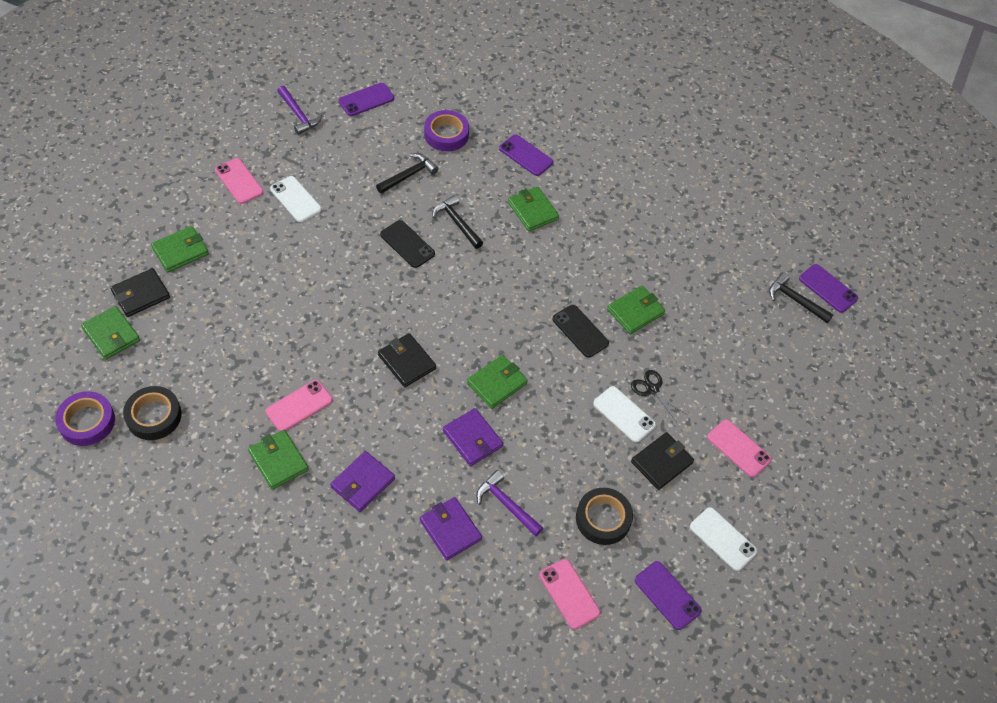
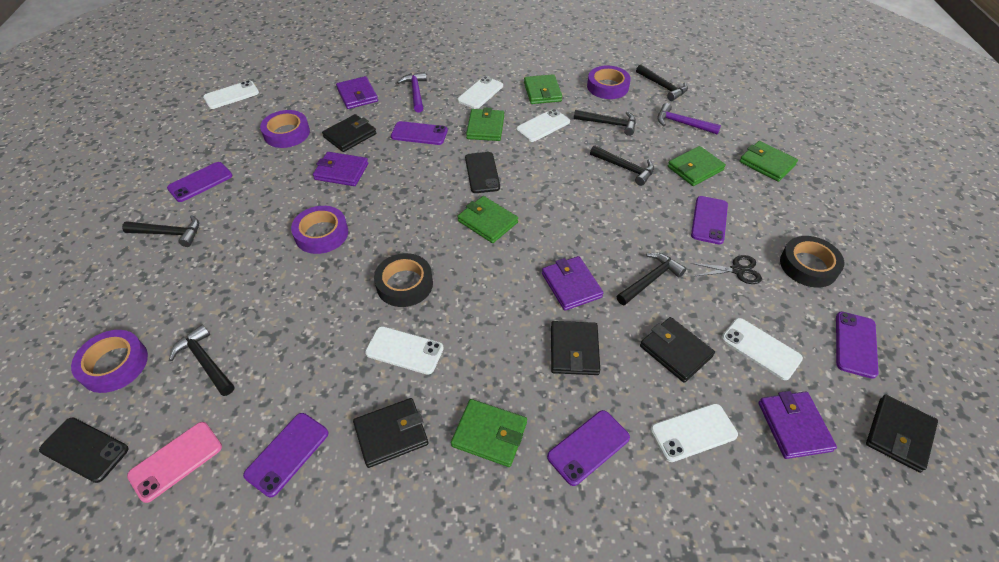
black hammer: 3 -> 6
black wallet: 3 -> 5
pink phone: 4 -> 1
purple phone: 4 -> 6
purple tape: 2 -> 4
purple wallet: 3 -> 4
white phone: 3 -> 6

